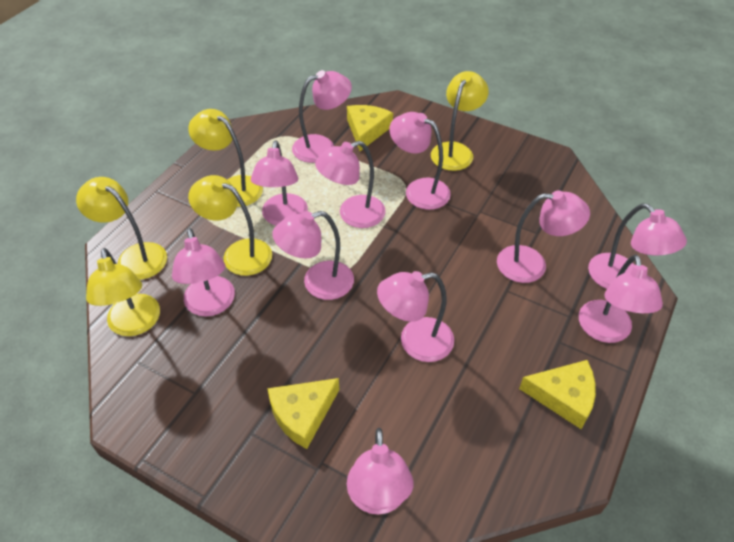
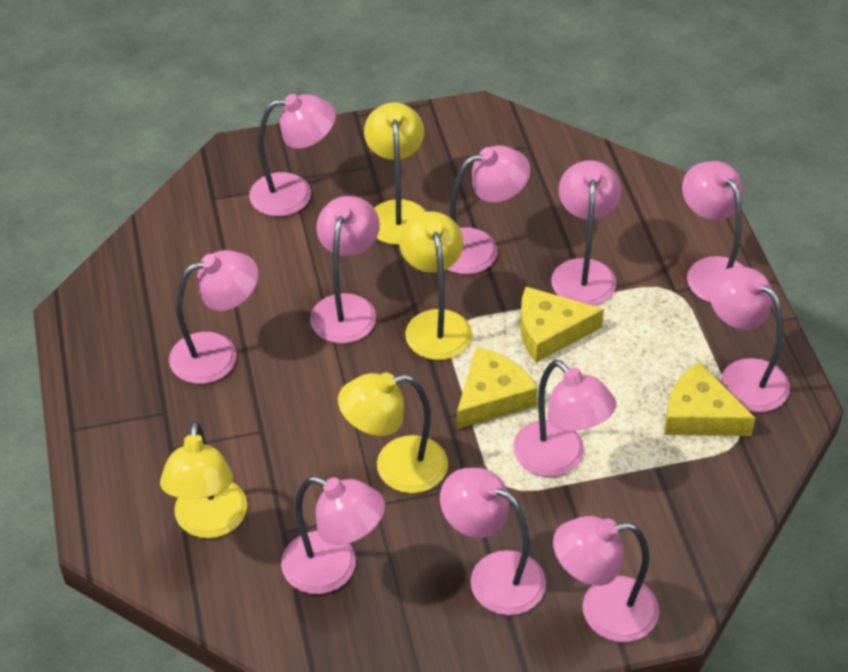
yellow lamp: 5 -> 4

